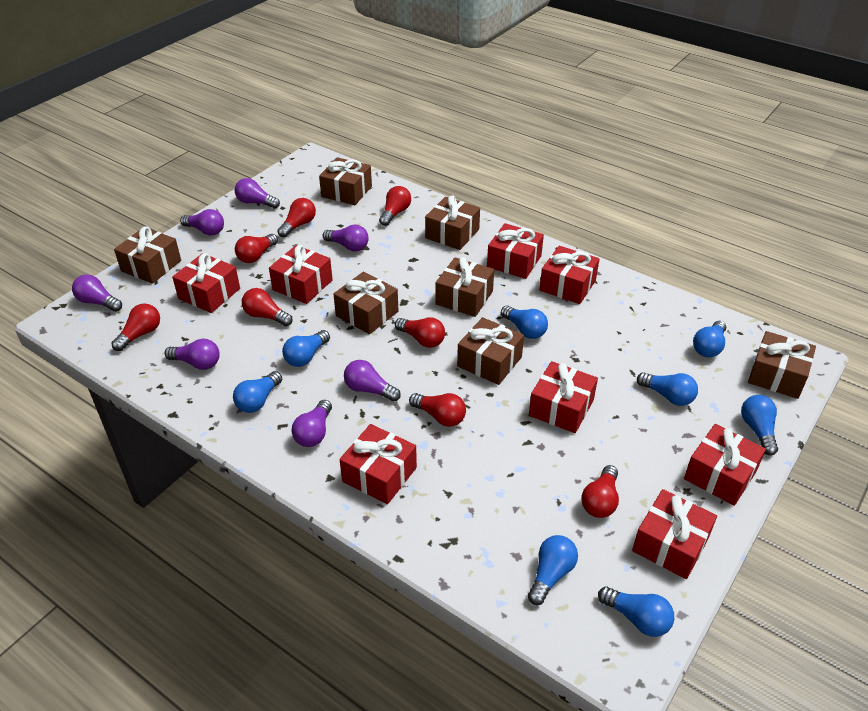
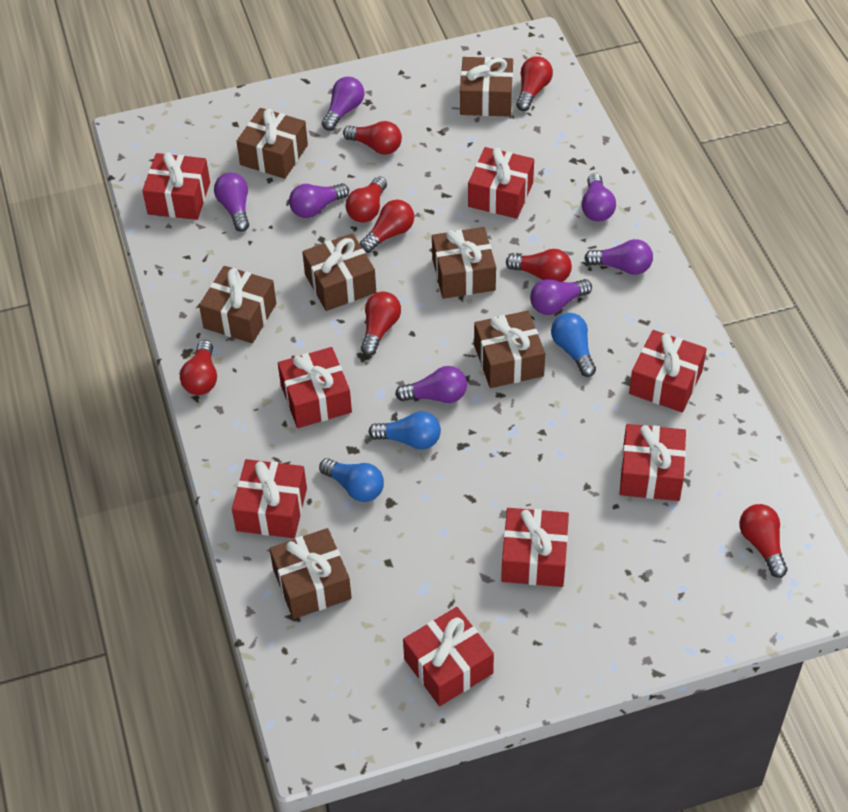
blue light bulb: 8 -> 3

